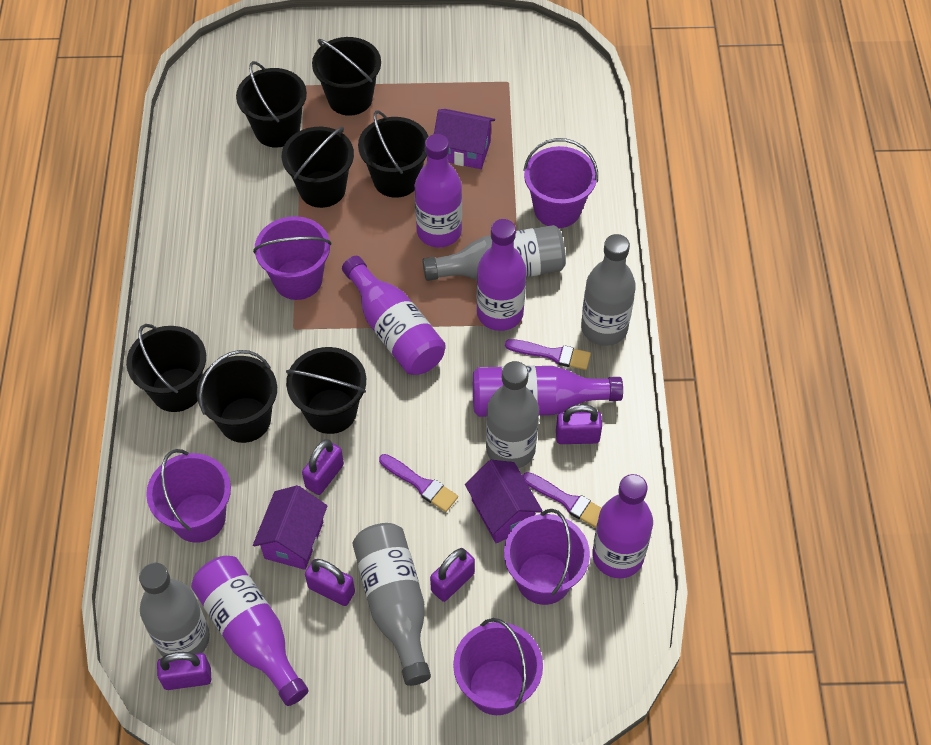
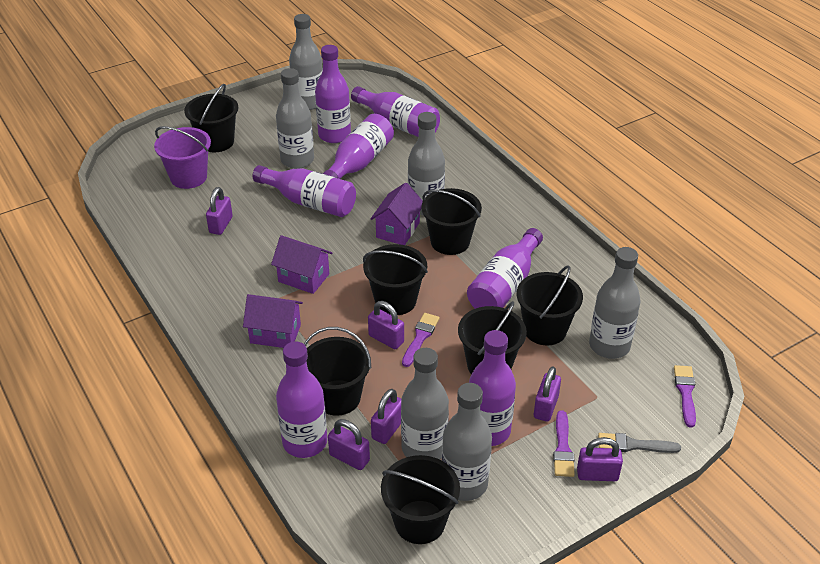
grey bottle: 5 -> 6
grey brush: 0 -> 1
purple bottle: 6 -> 7
purple bucket: 5 -> 1
purple padlock: 5 -> 6

